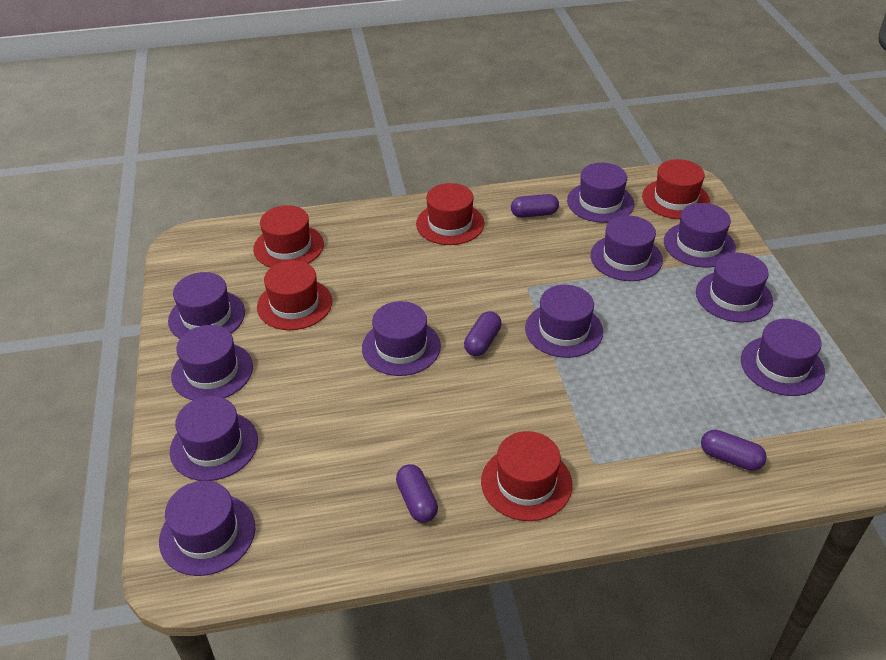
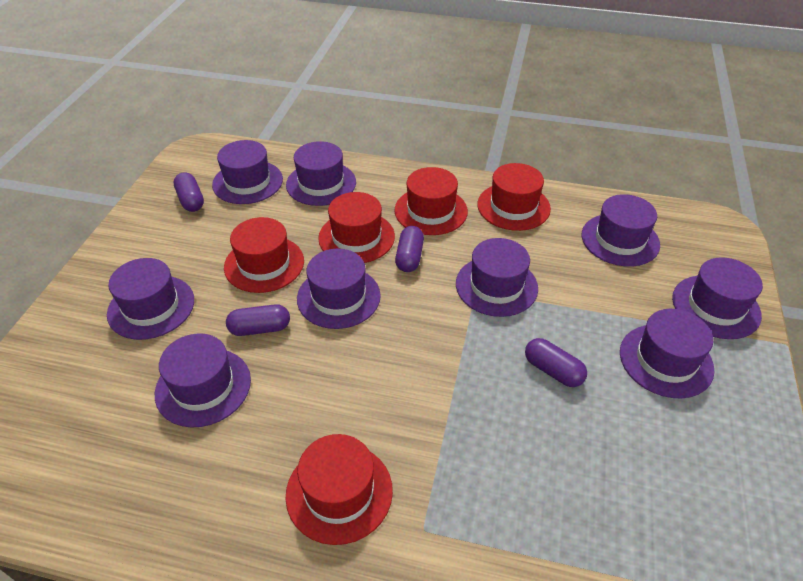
purple hat: 11 -> 9

